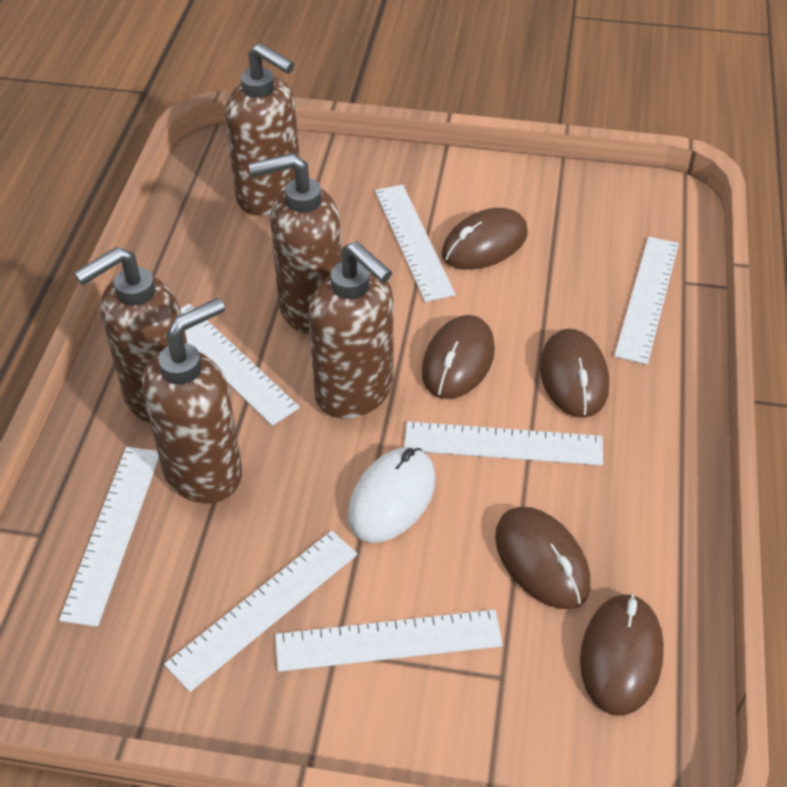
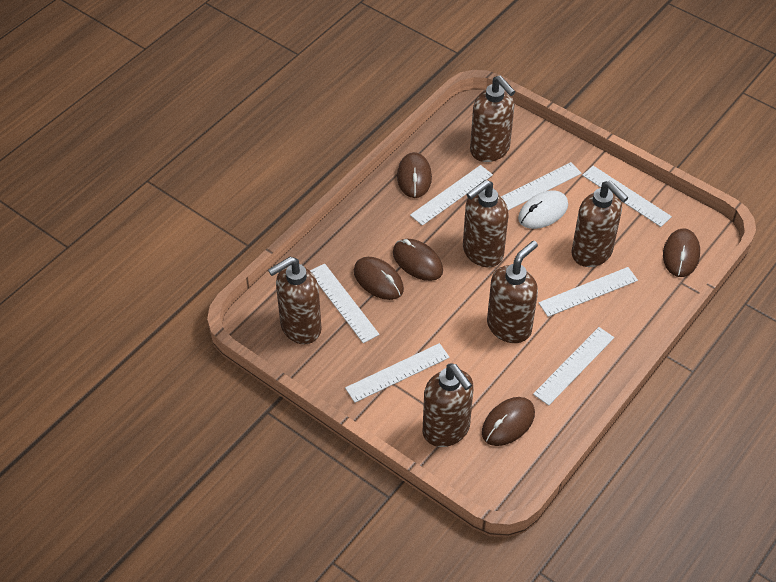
brown soap dispenser: 5 -> 6

